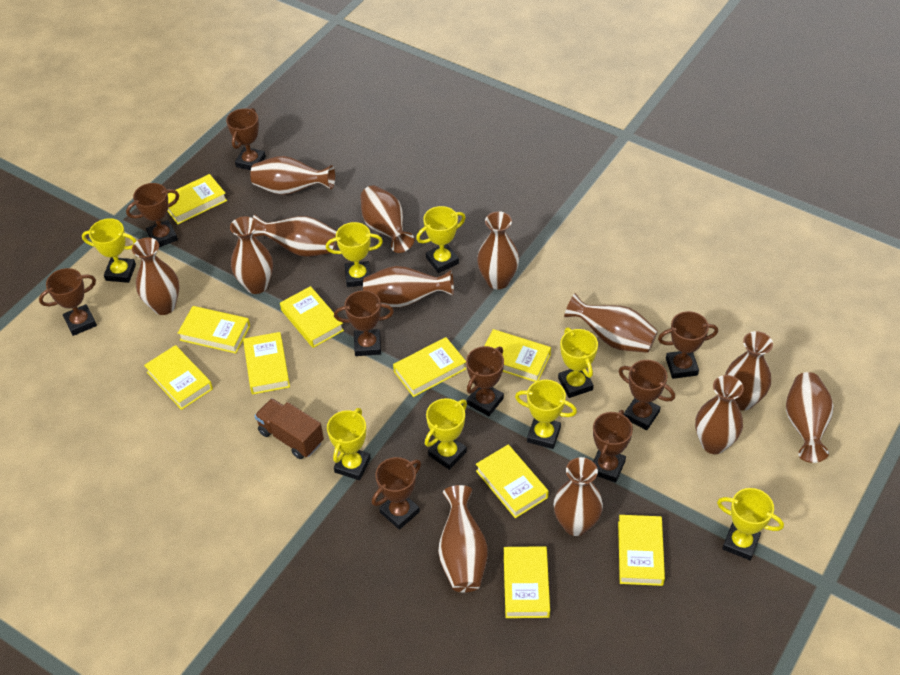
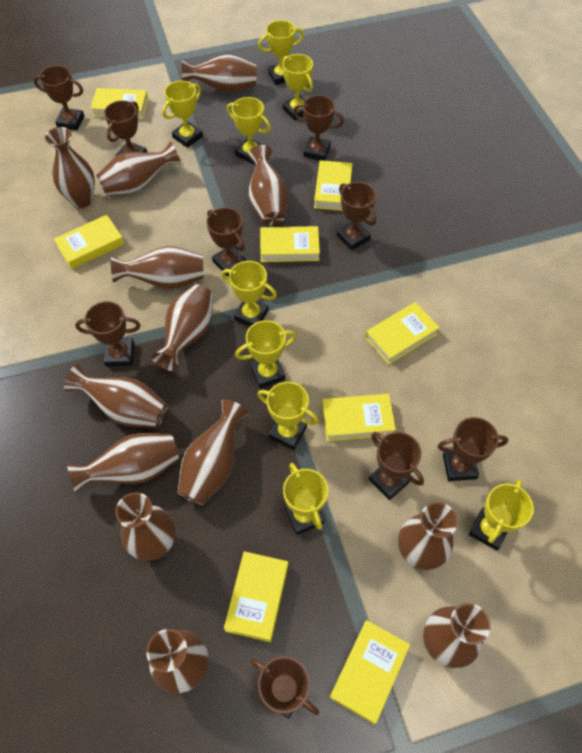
brown truck: 1 -> 0
yellow book: 10 -> 8
yellow trophy: 8 -> 9

